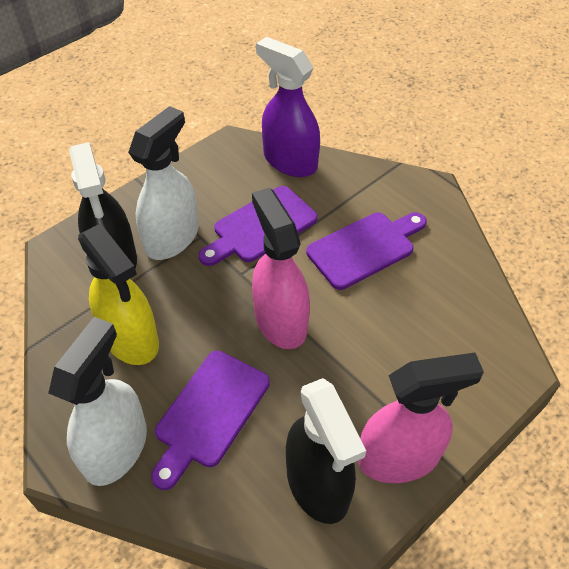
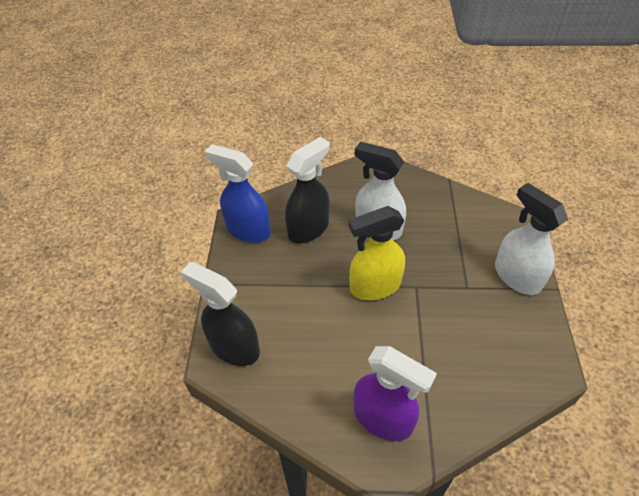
blue spray bottle: 0 -> 1
pink spray bottle: 2 -> 0
purple cutting board: 3 -> 0

